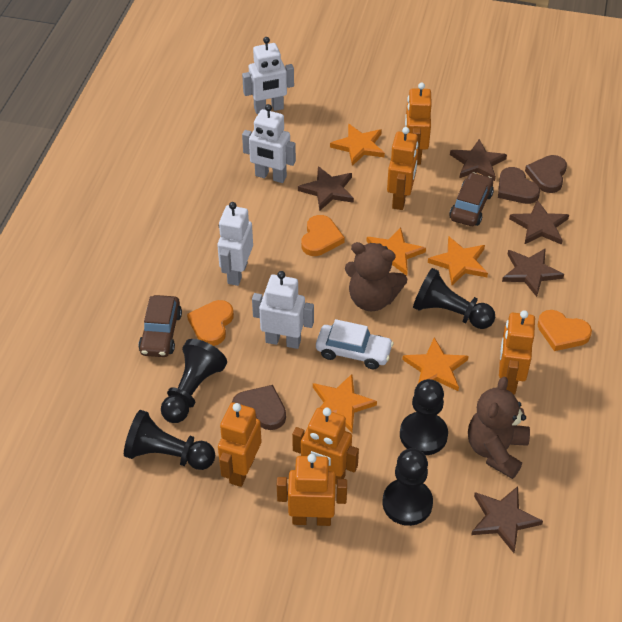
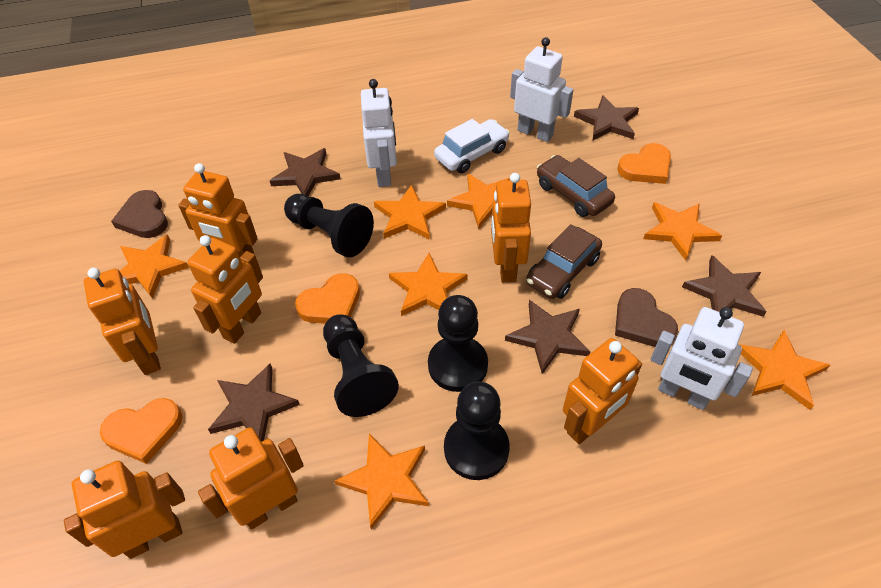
black pawn: 5 -> 4
brown heart: 3 -> 2
brown teddy bear: 2 -> 0
orange robot: 6 -> 7
orange star: 5 -> 7
white robot: 4 -> 3

